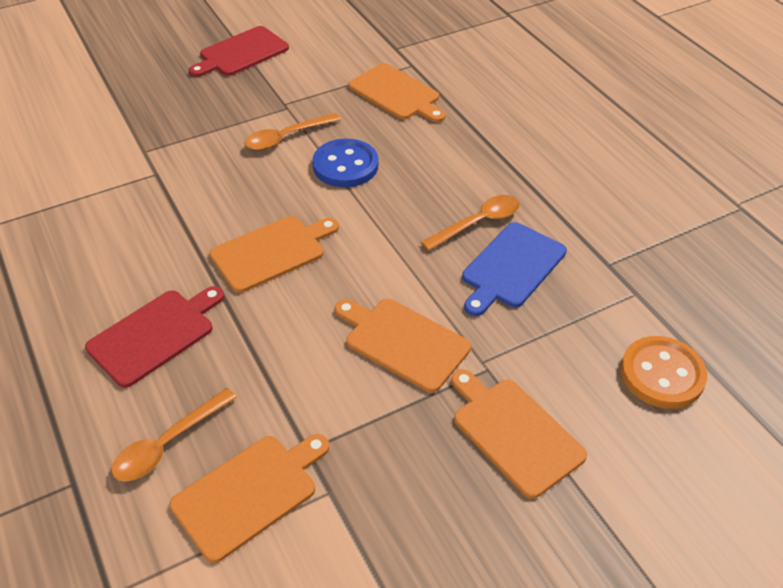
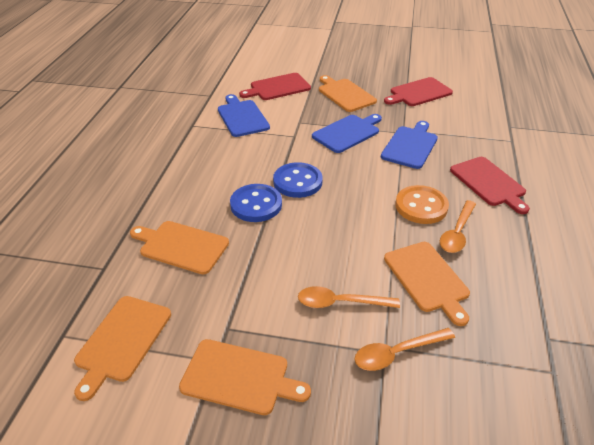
blue button: 1 -> 2
blue cutting board: 1 -> 3
red cutting board: 2 -> 3

